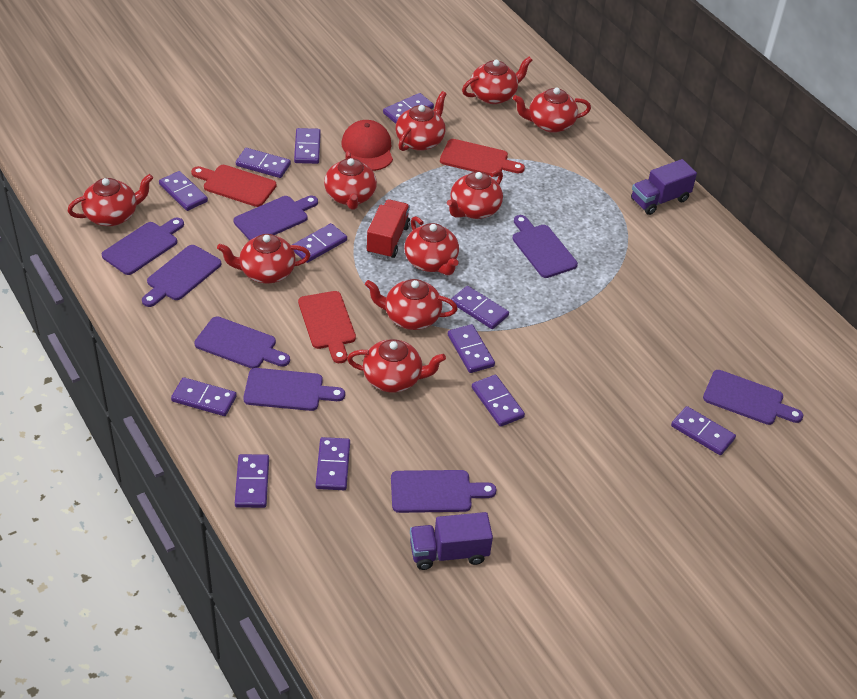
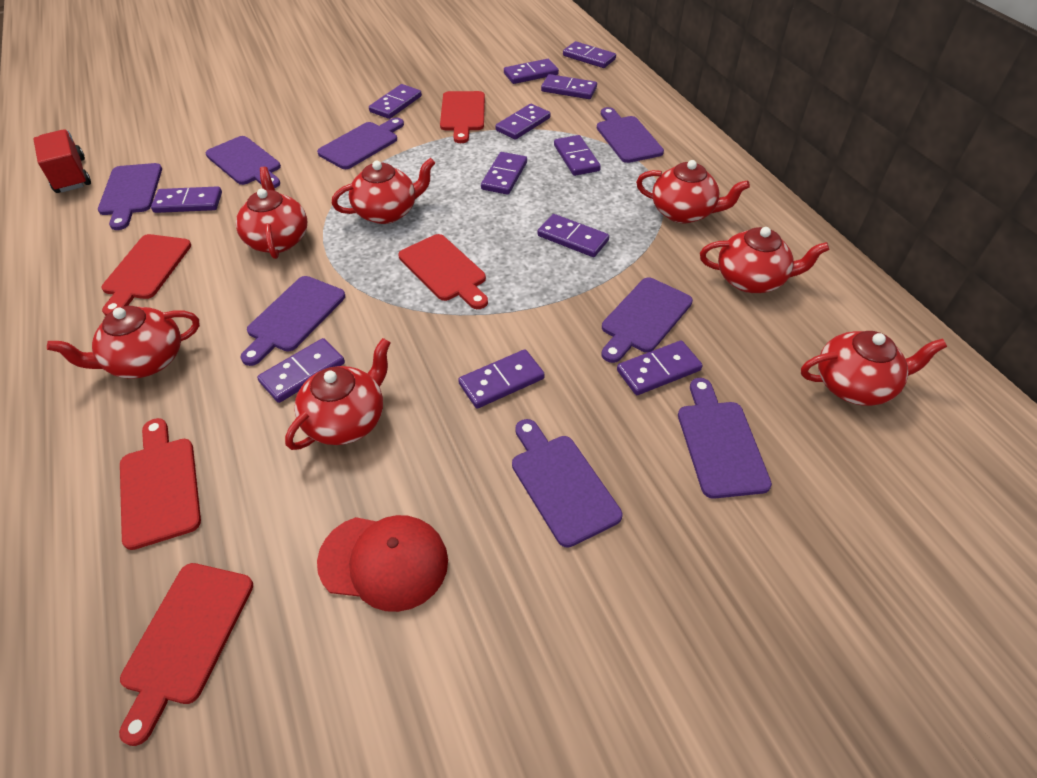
purple truck: 2 -> 0
red cutting board: 3 -> 5
red teapot: 10 -> 7

